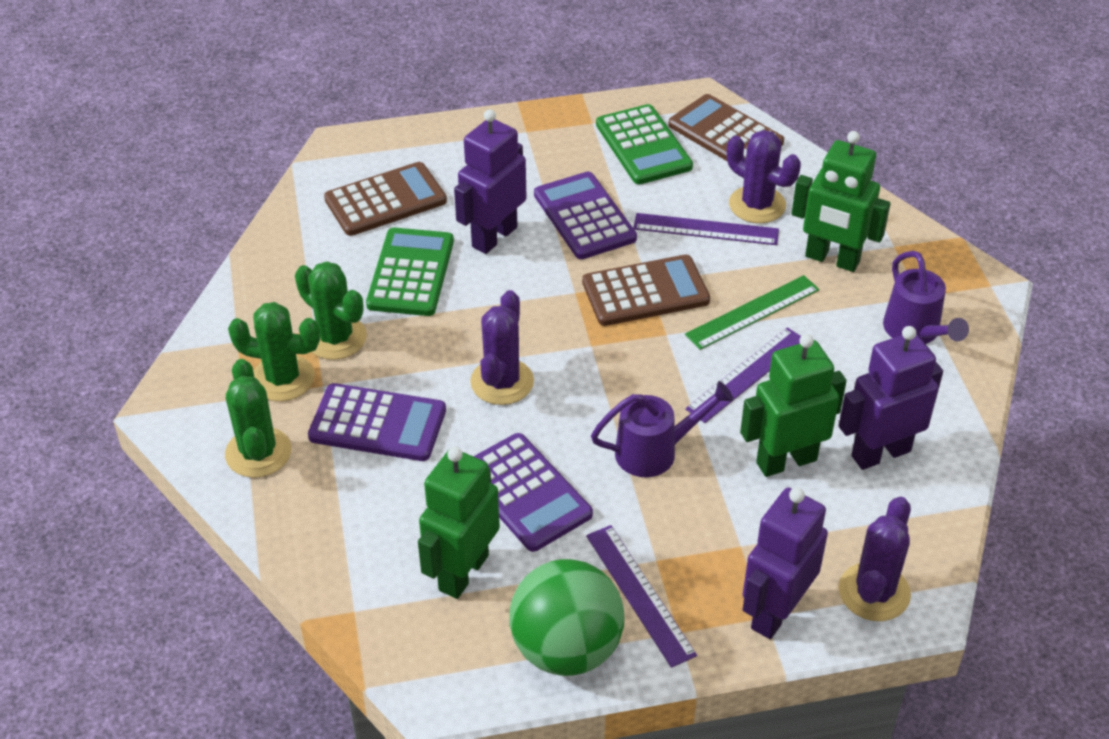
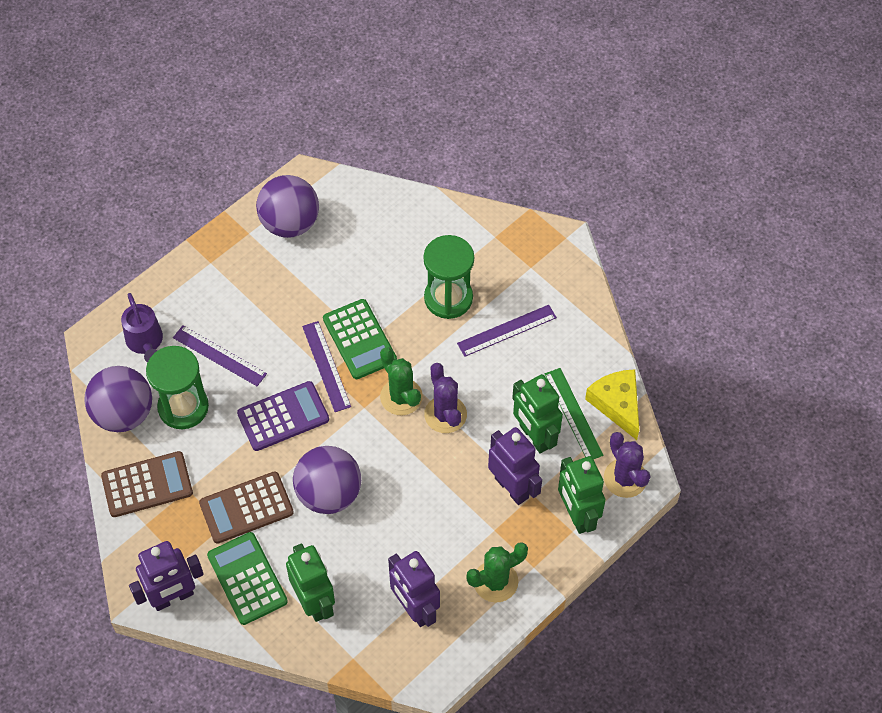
brown calculator: 3 -> 2
green ball: 1 -> 0
green cactus: 3 -> 2
green hourglass: 0 -> 2
purple ball: 0 -> 3
purple cactus: 3 -> 2
purple calculator: 3 -> 1
purple watering can: 2 -> 1
yellow cheese: 0 -> 1

